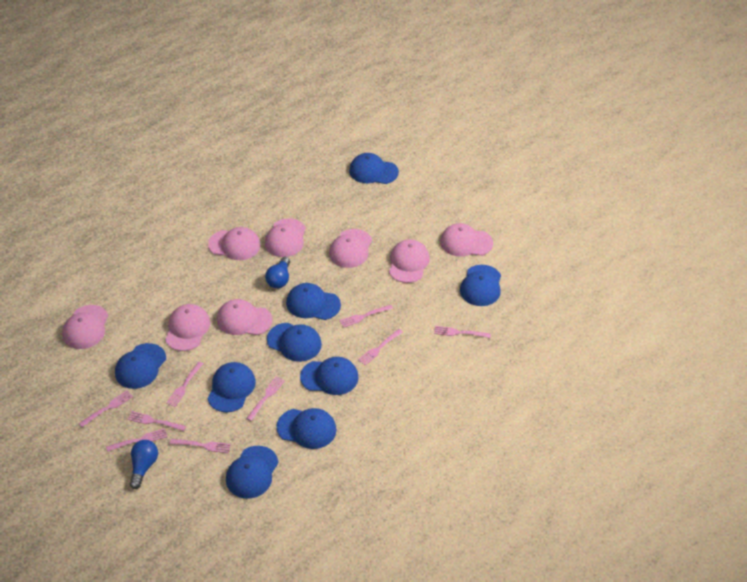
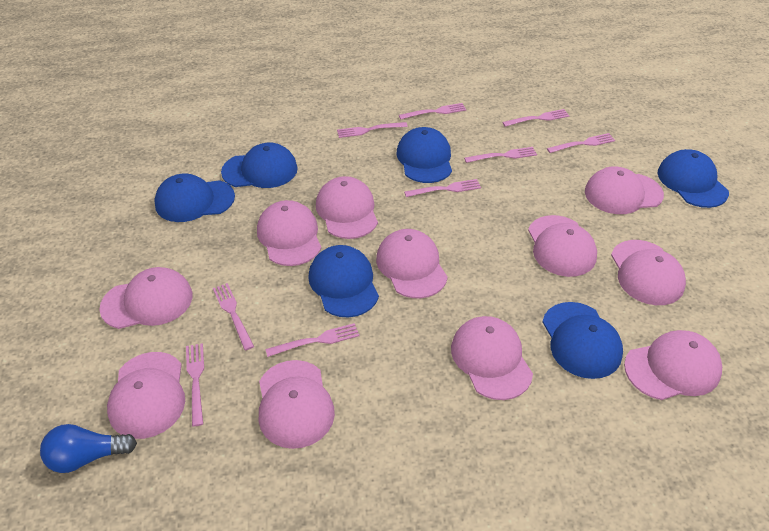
blue cap: 9 -> 6
blue light bulb: 2 -> 1
pink cap: 8 -> 11

